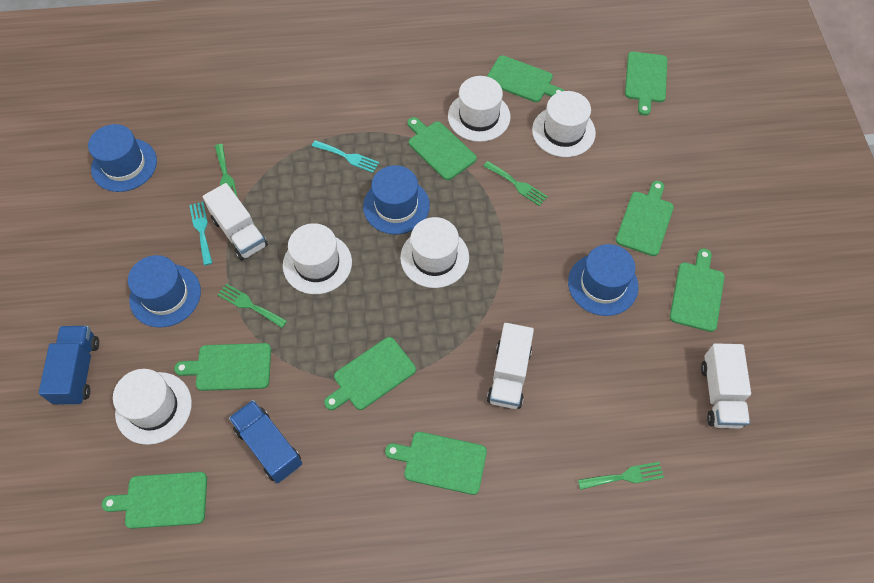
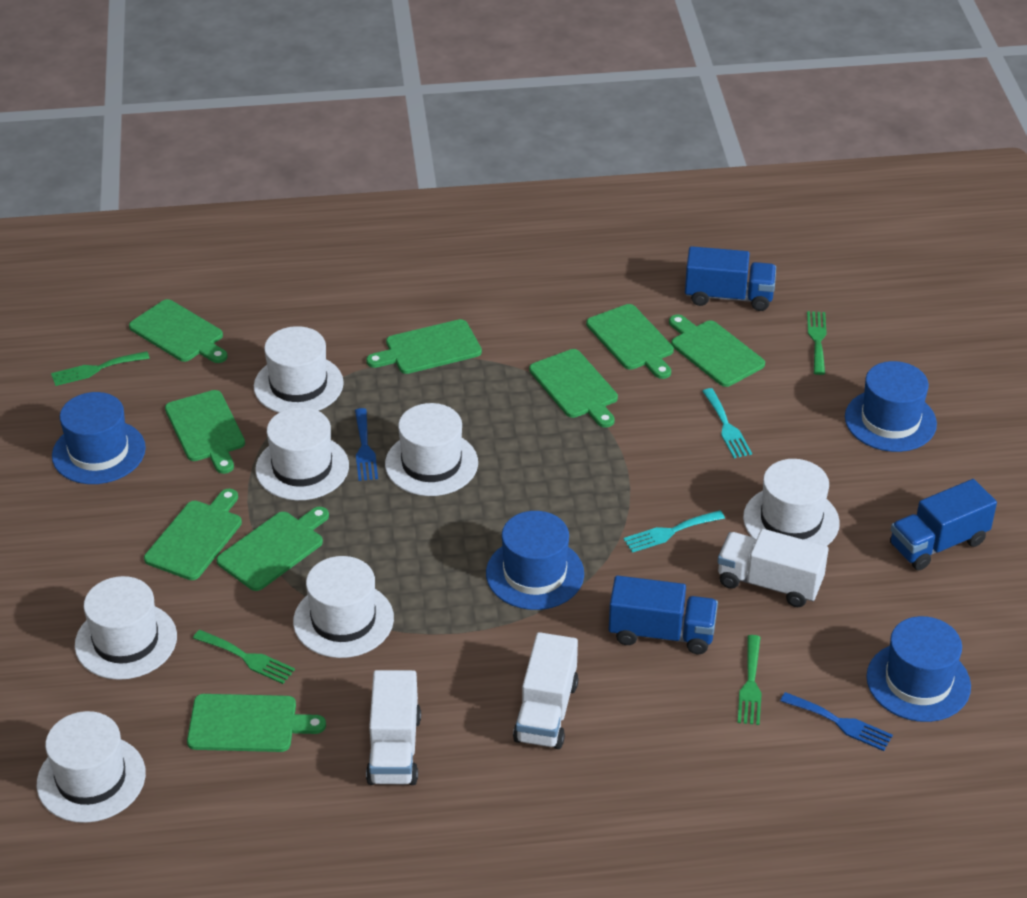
blue fork: 0 -> 2
blue truck: 2 -> 3
white hat: 5 -> 7

